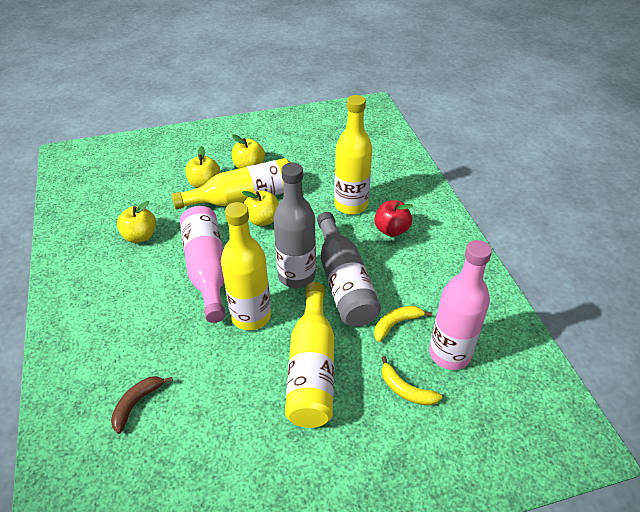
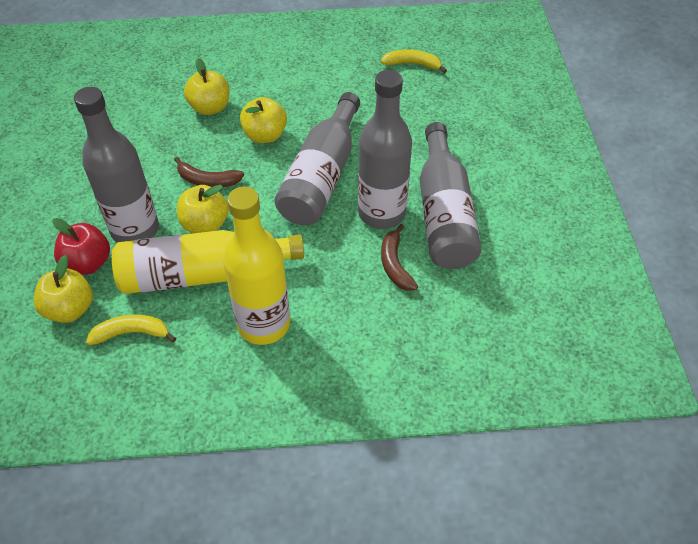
brown banana: 1 -> 2
grey bottle: 2 -> 4
pink bottle: 2 -> 0
yellow bottle: 4 -> 2

